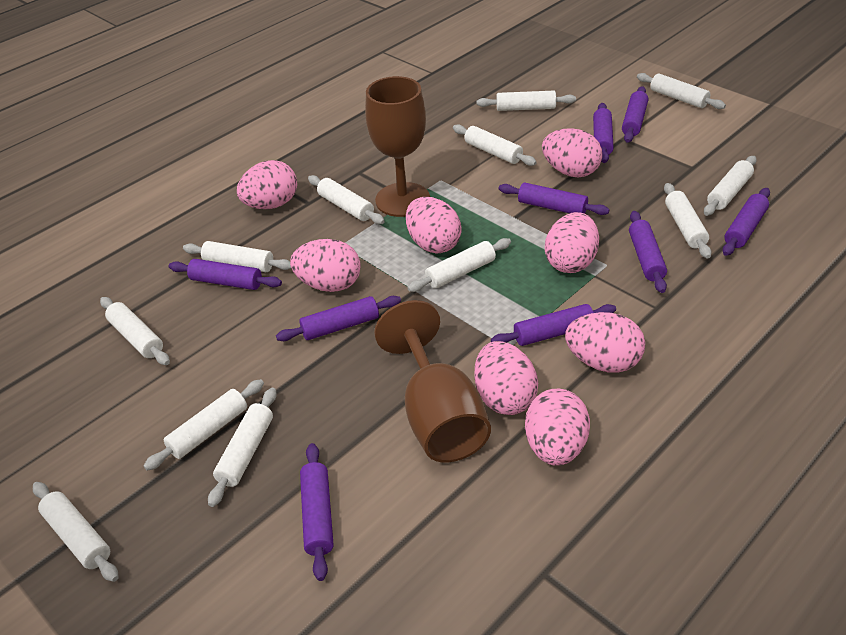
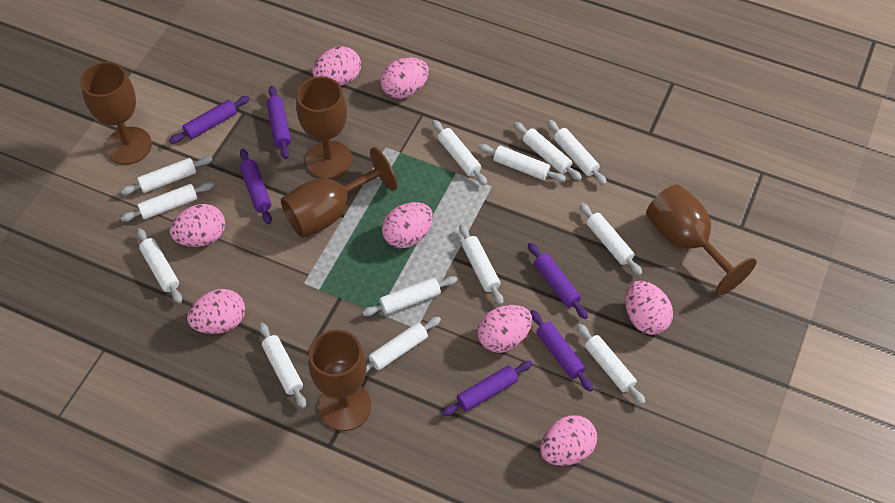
brown goblet: 2 -> 5
purple rolling pin: 9 -> 6
white rolling pin: 12 -> 13

